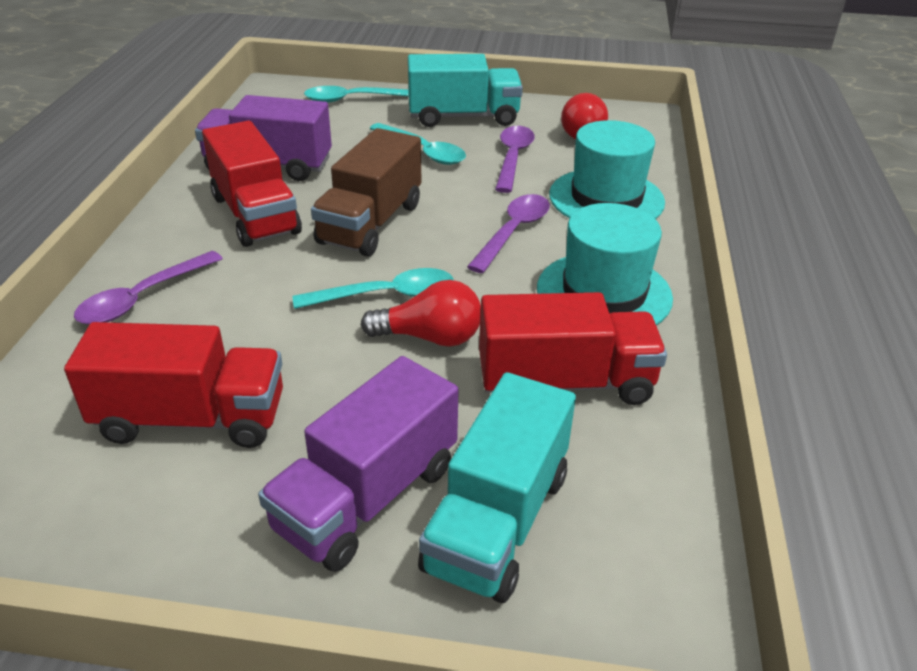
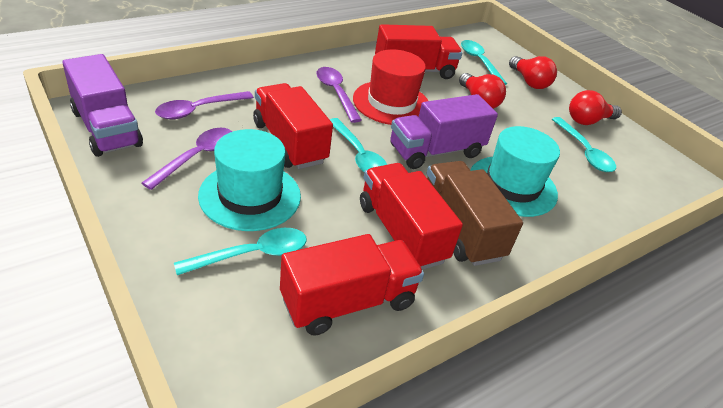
red hat: 0 -> 1
red light bulb: 2 -> 3
red truck: 3 -> 4
turquoise spoon: 3 -> 4
turquoise truck: 2 -> 0

